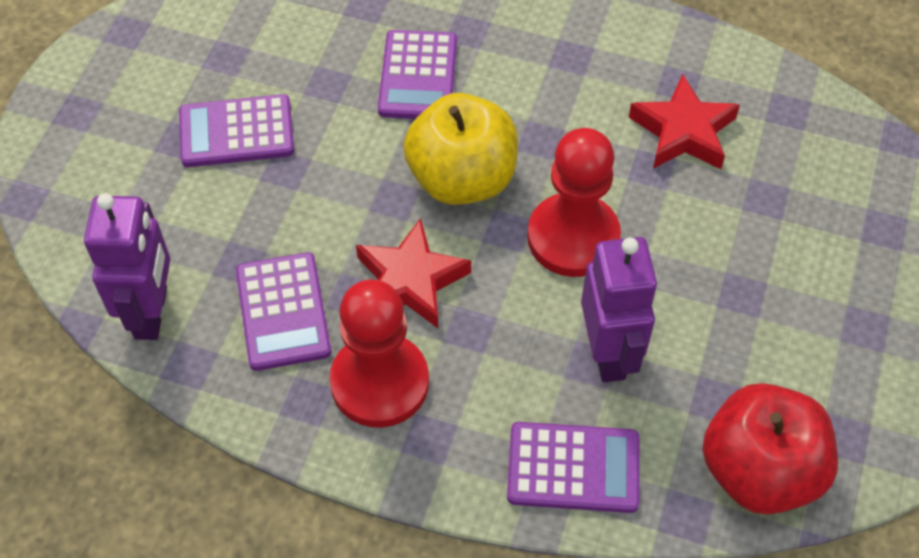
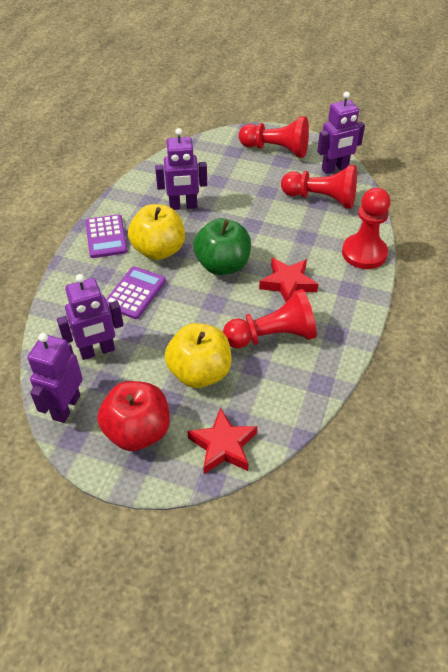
green apple: 0 -> 1
purple calculator: 4 -> 2
purple robot: 2 -> 4
red pawn: 2 -> 4
yellow apple: 1 -> 2

